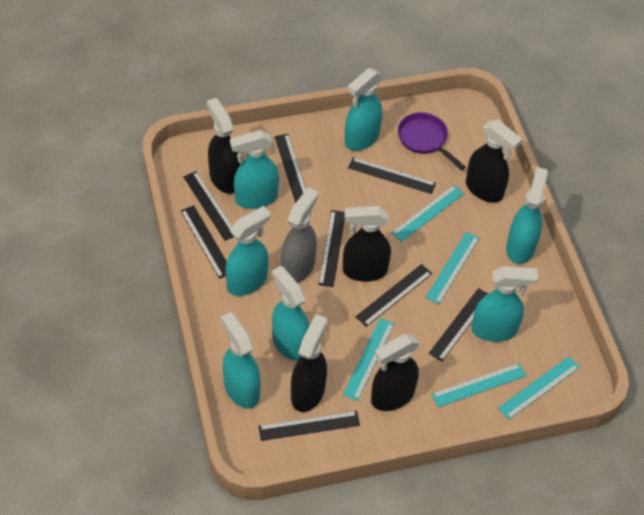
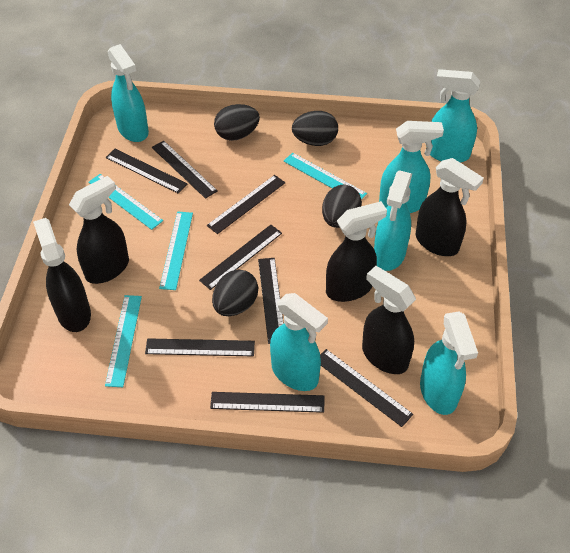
black egg: 0 -> 4
grey spray bottle: 1 -> 0
purple pan: 1 -> 0
turquoise ruler: 5 -> 4
turquoise spray bottle: 7 -> 6

